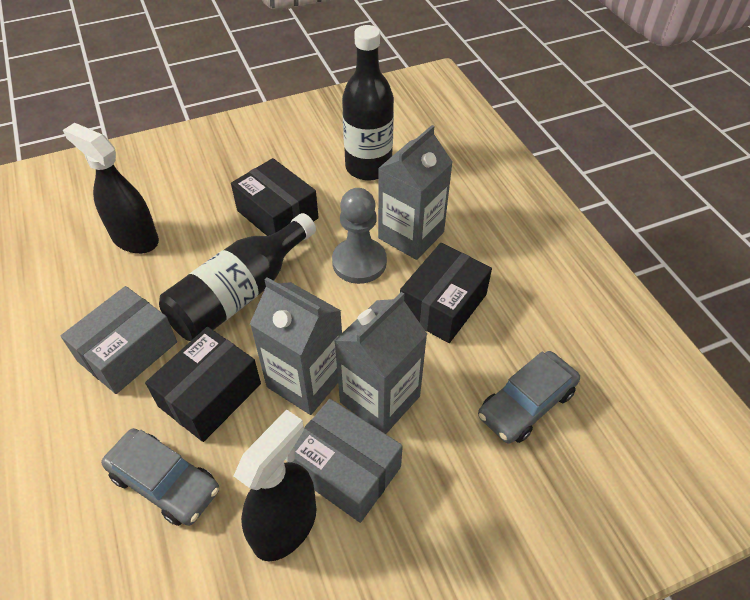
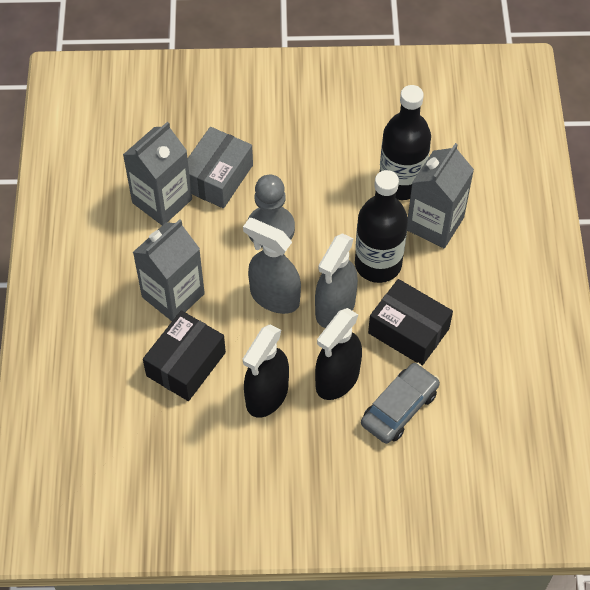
black box: 3 -> 2
grey box: 2 -> 1
grey car: 2 -> 1
grey spray bottle: 0 -> 2

